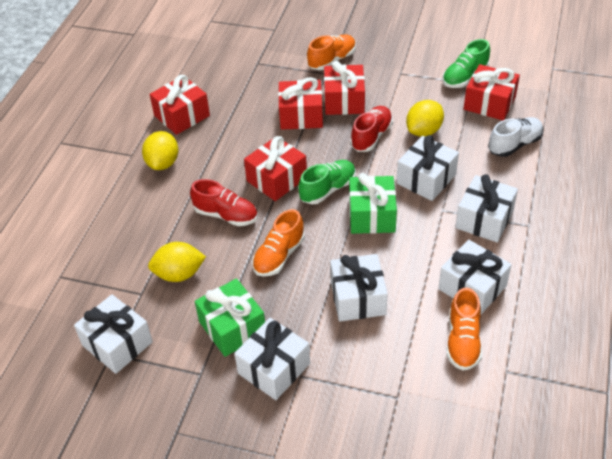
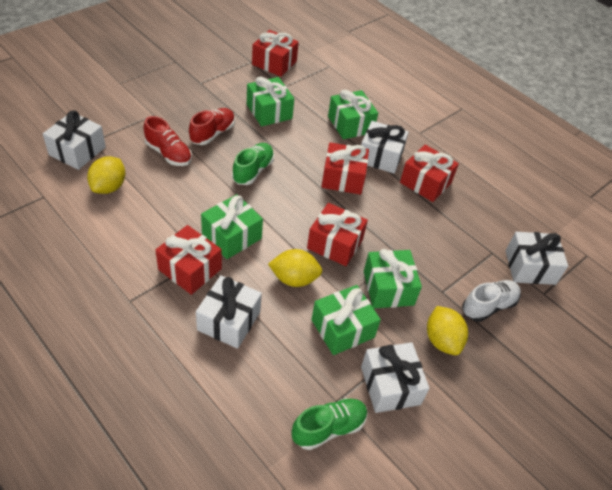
green gift: 2 -> 5
orange shoe: 3 -> 0
white gift: 6 -> 5

